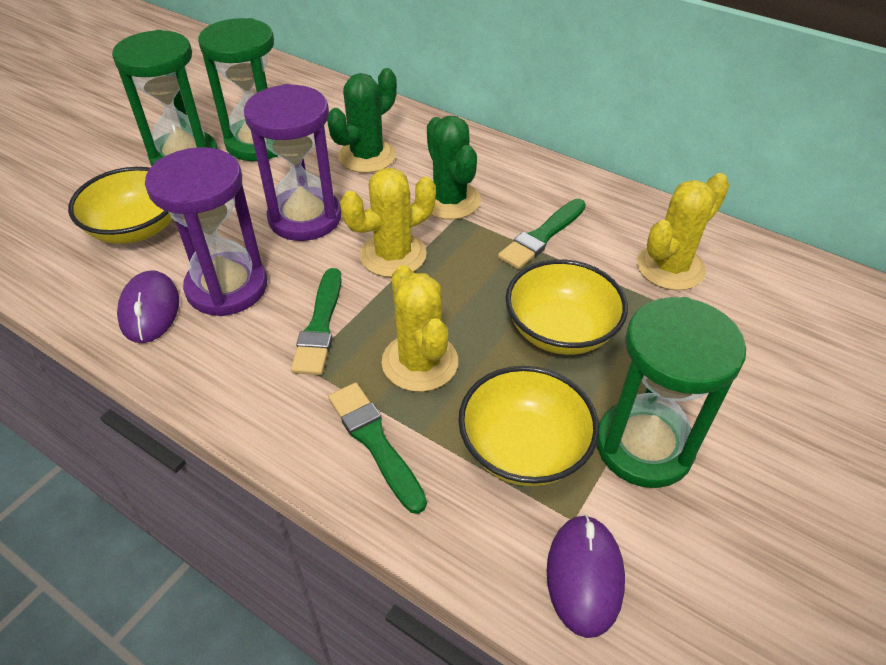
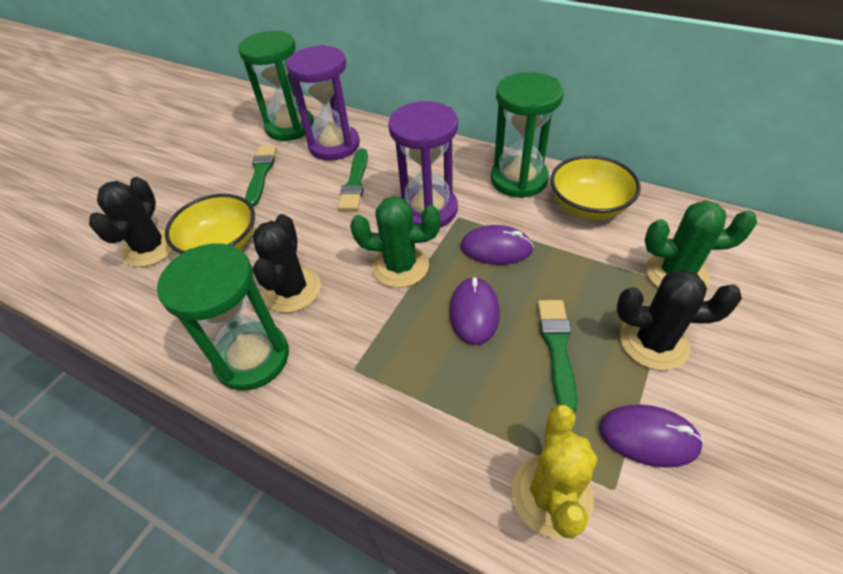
black cactus: 0 -> 3
purple mouse: 2 -> 3
yellow bowl: 3 -> 2
yellow cactus: 3 -> 1

